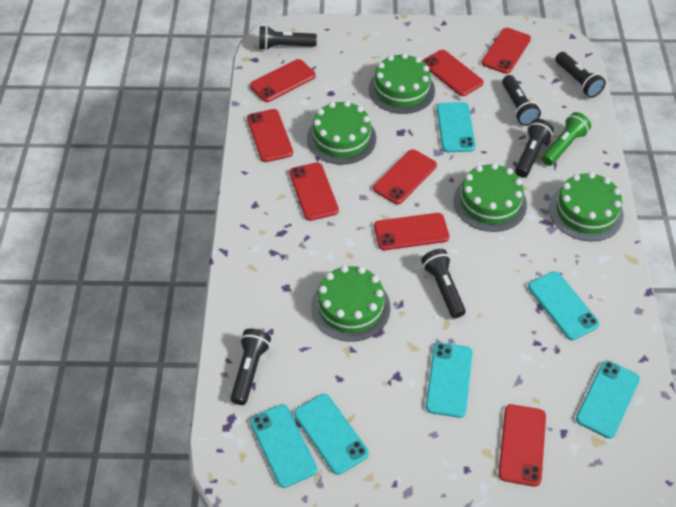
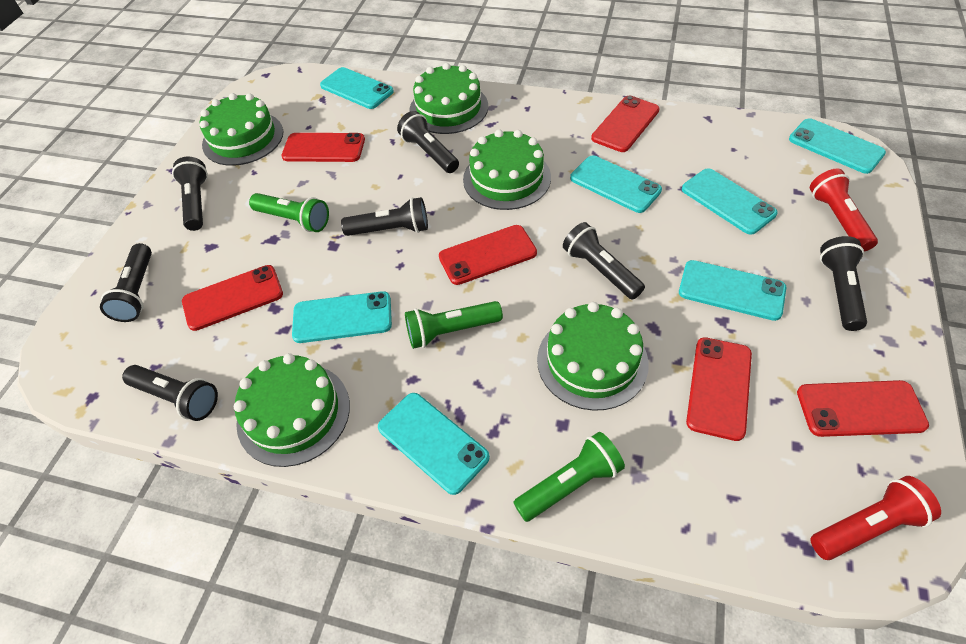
black flashlight: 6 -> 7
green flashlight: 1 -> 3
red flashlight: 0 -> 2
red phone: 8 -> 6
turquoise phone: 6 -> 7

